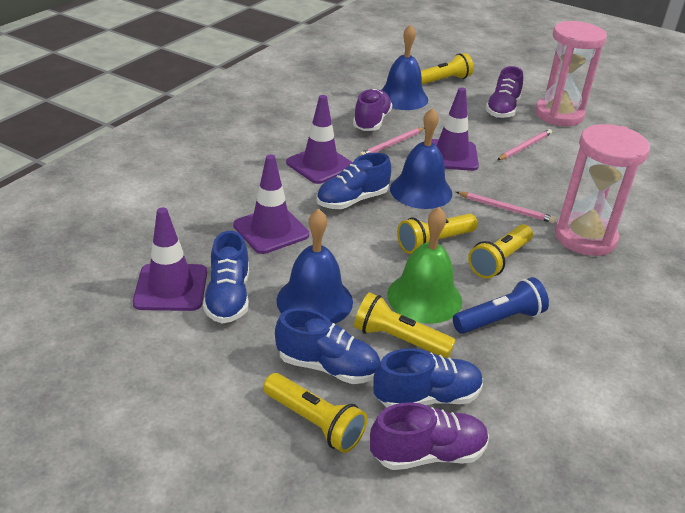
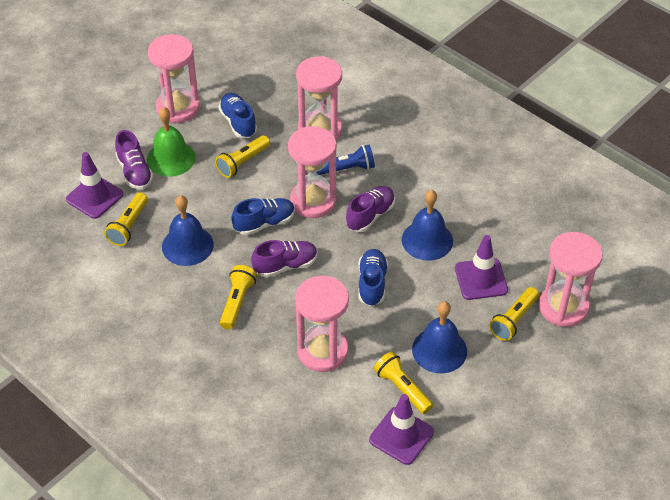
blue shoe: 4 -> 3
pink hourglass: 2 -> 5
pink pencil: 3 -> 0
purple traffic cone: 4 -> 3

